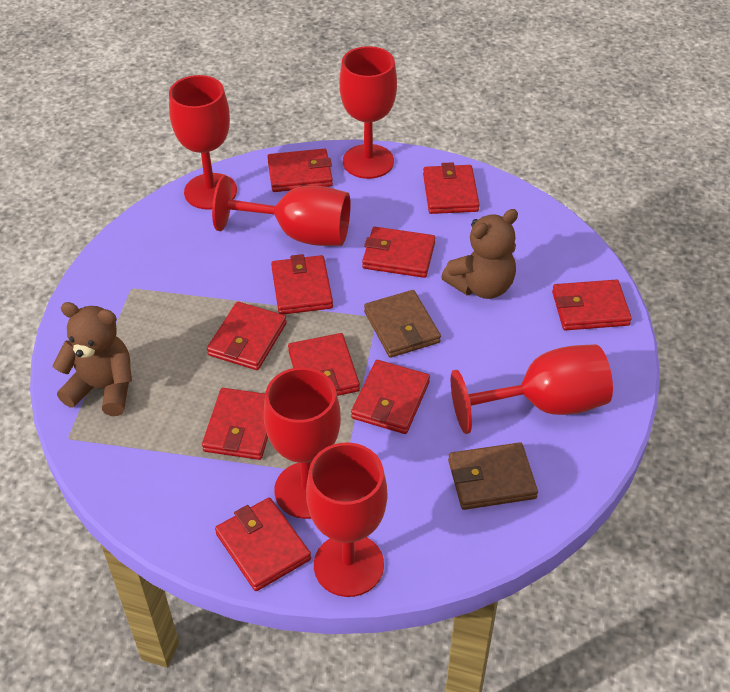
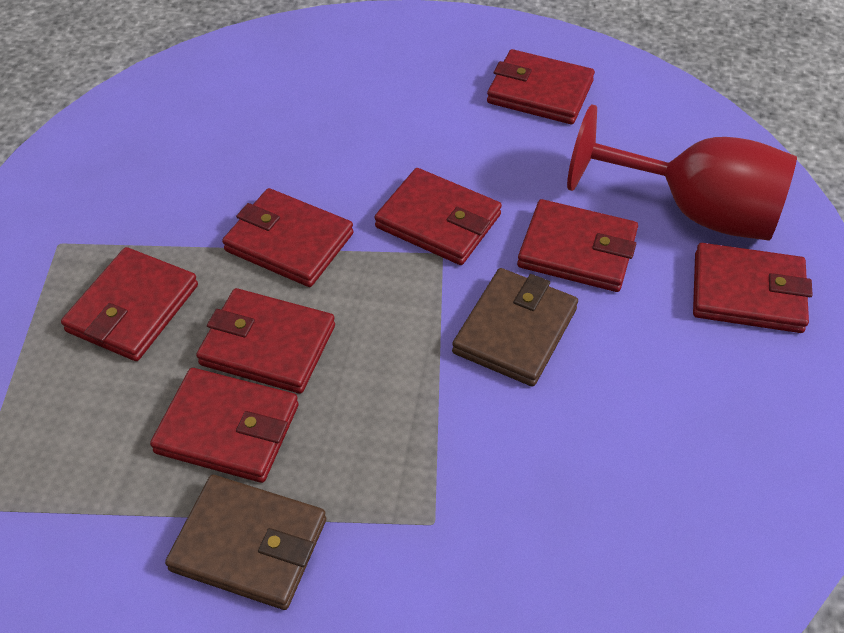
brown teddy bear: 2 -> 0
red goblet: 6 -> 1
red wallet: 10 -> 8

